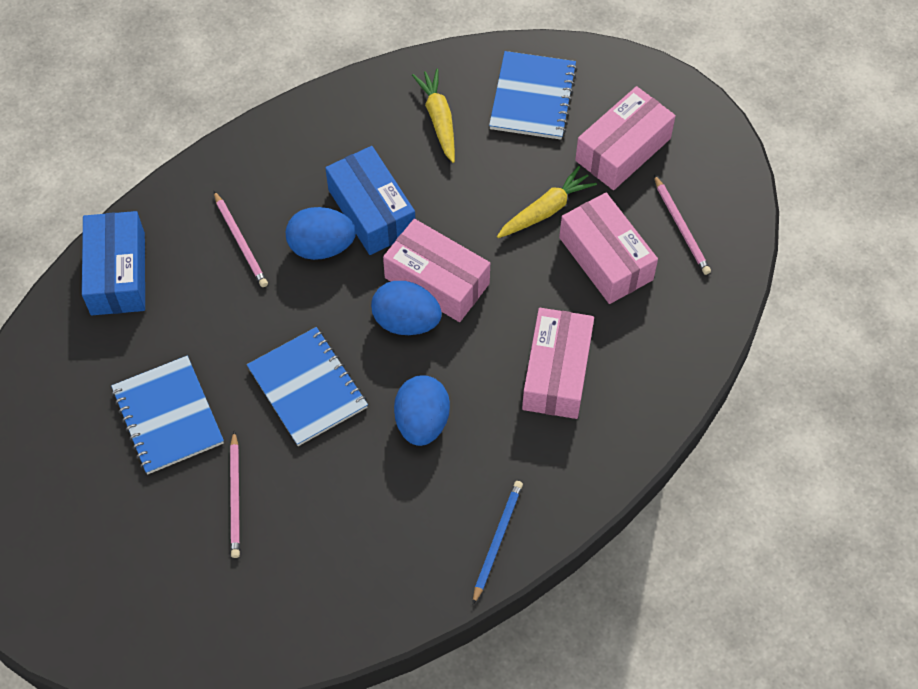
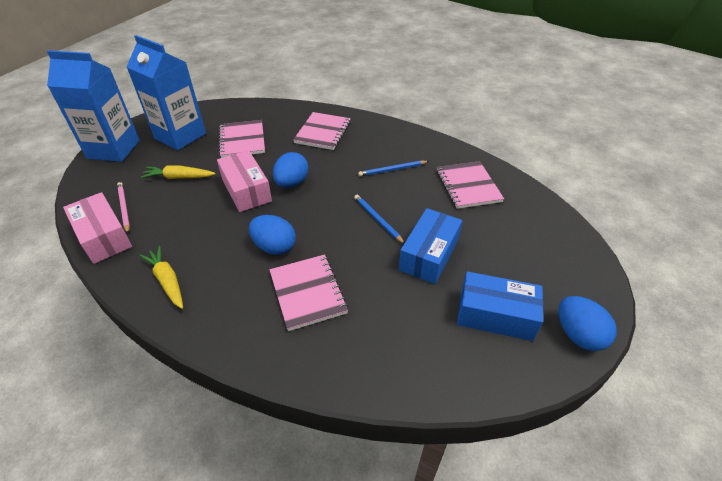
blue carton: 0 -> 2
blue notebook: 3 -> 0
blue pencil: 1 -> 2
pink box: 4 -> 2
pink notebook: 0 -> 4
pink pencil: 3 -> 1

